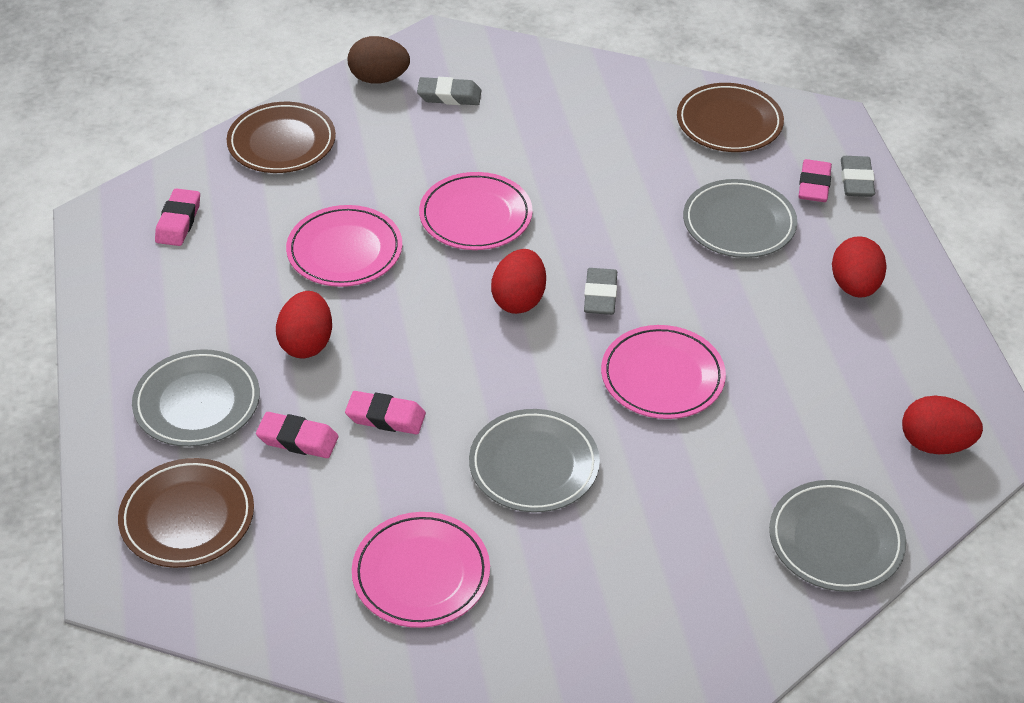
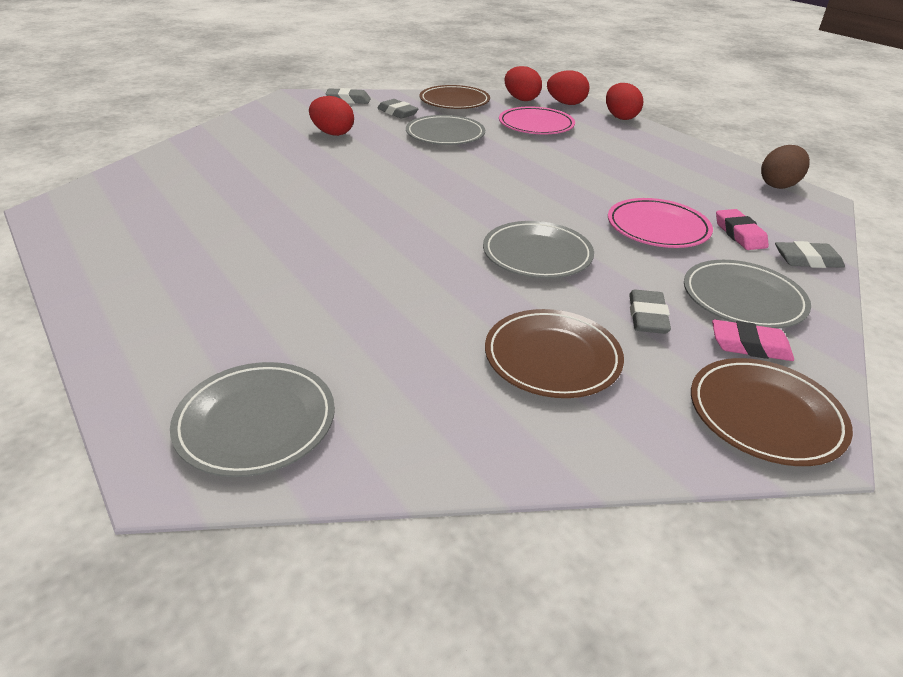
grey eraser: 3 -> 4
pink eraser: 4 -> 2
pink plate: 4 -> 2

